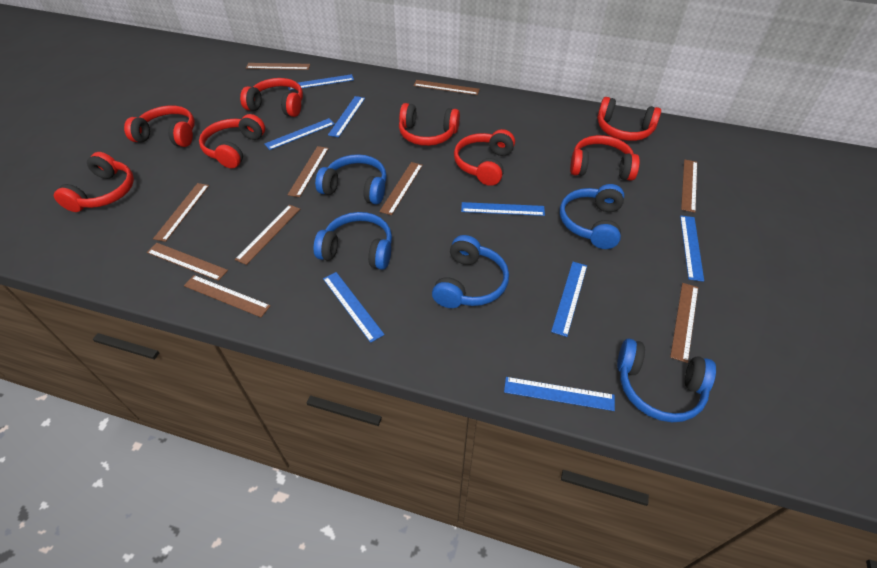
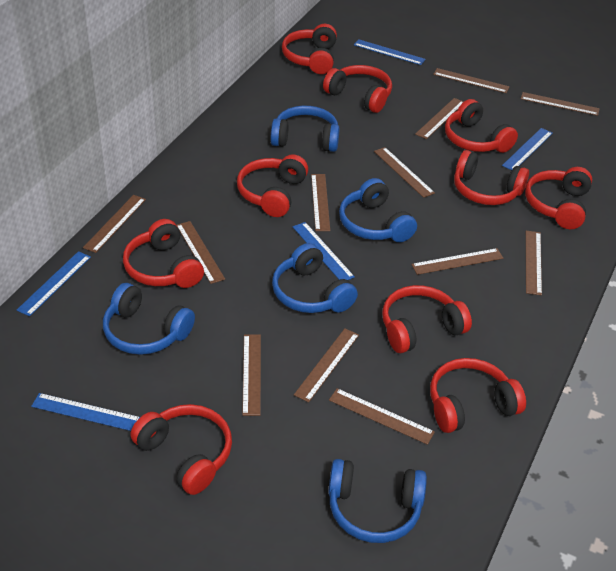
blue ruler: 8 -> 5
brown ruler: 10 -> 12
red headphones: 8 -> 10

